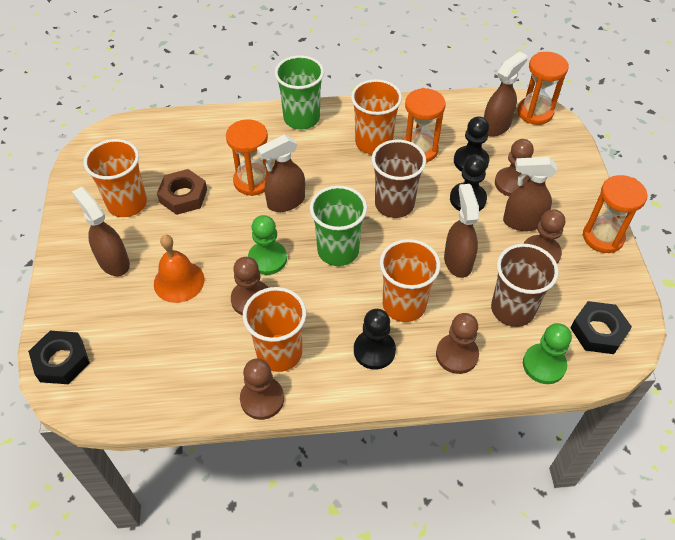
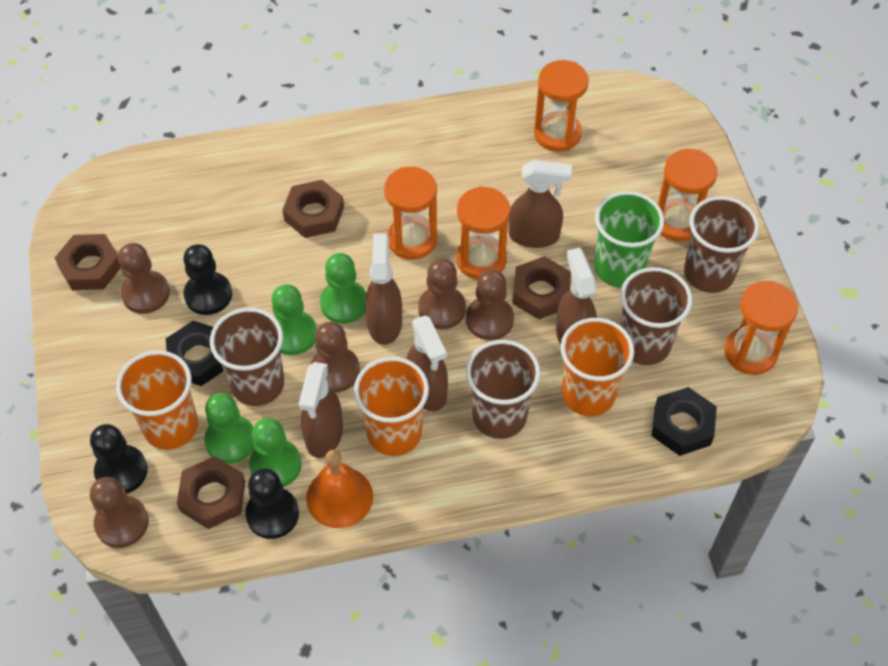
brown cup: 2 -> 4
brown nut: 1 -> 4
green cup: 2 -> 1
green pawn: 2 -> 4
orange cup: 4 -> 3
orange hourglass: 4 -> 5

